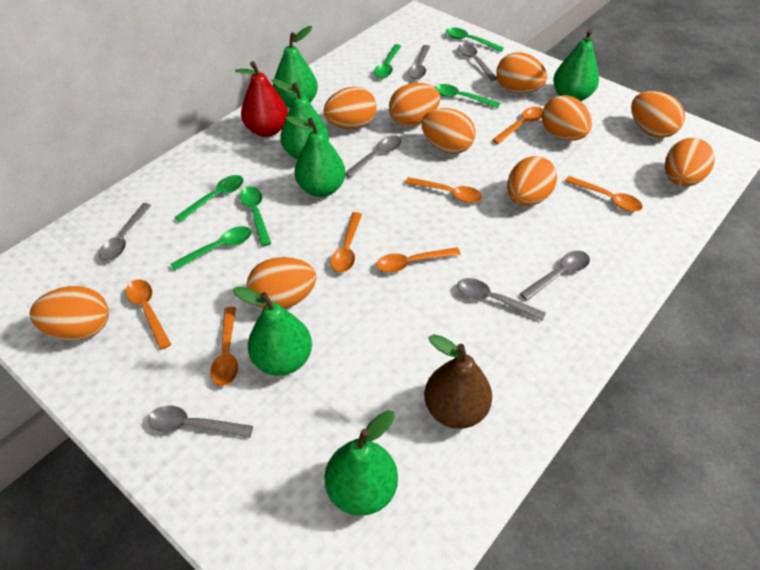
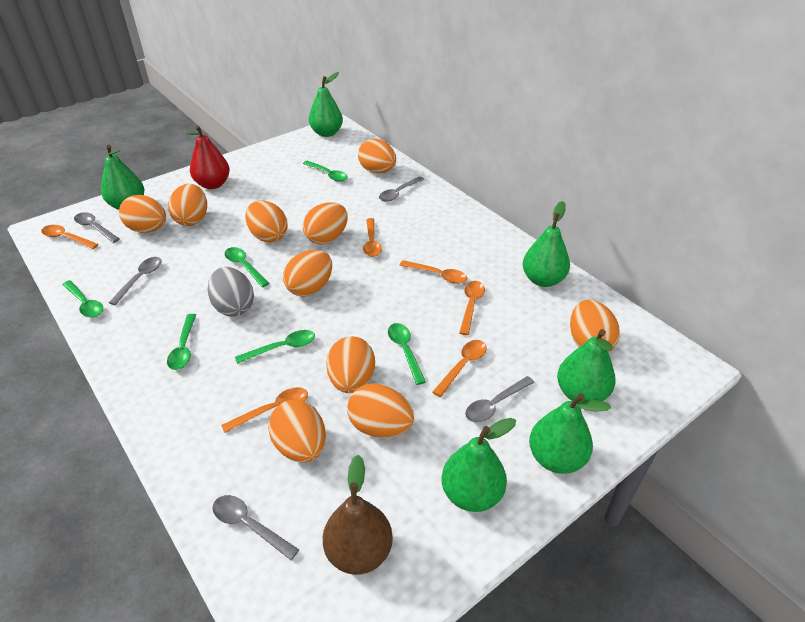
grey egg: 0 -> 1
grey spoon: 7 -> 5
orange spoon: 7 -> 6

